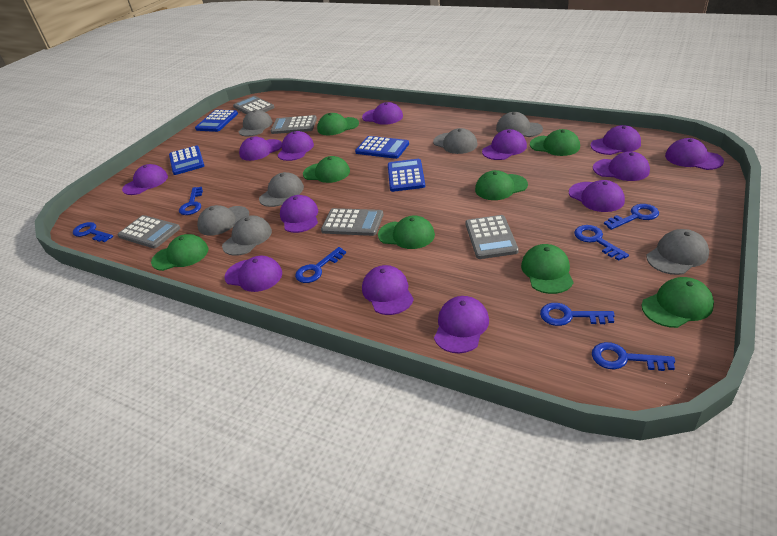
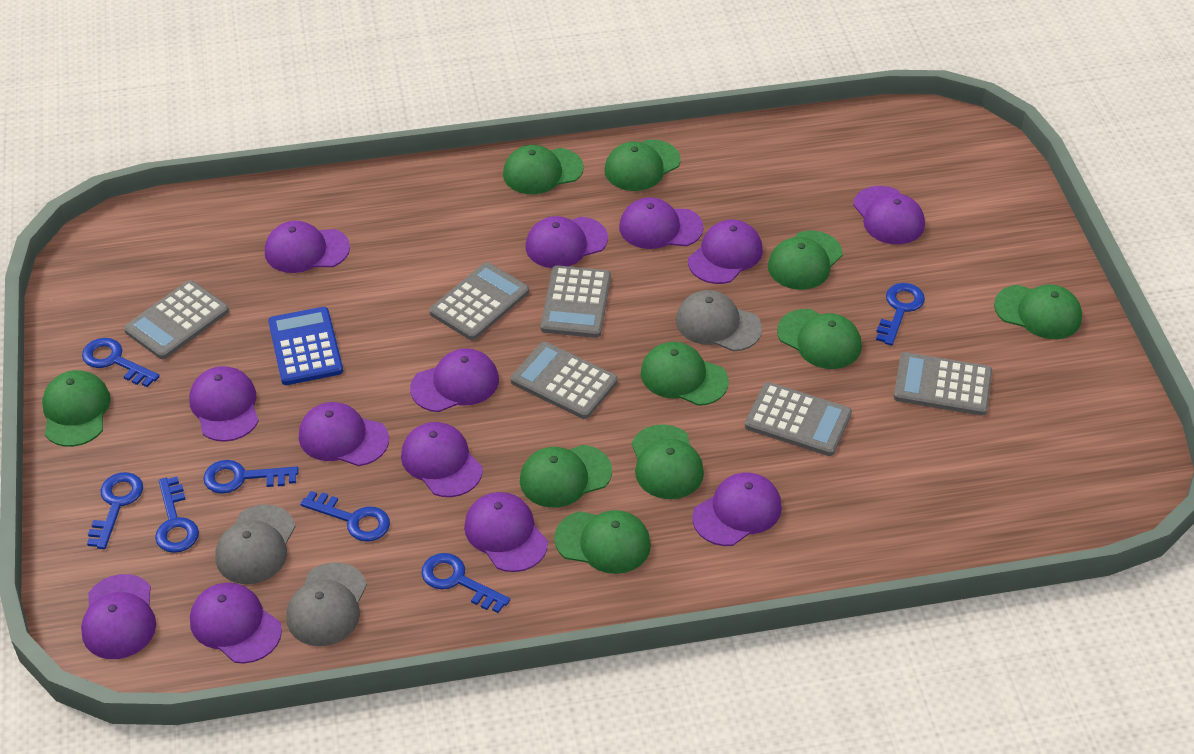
blue calculator: 4 -> 1
green cap: 8 -> 10
grey calculator: 5 -> 6
grey cap: 7 -> 3

